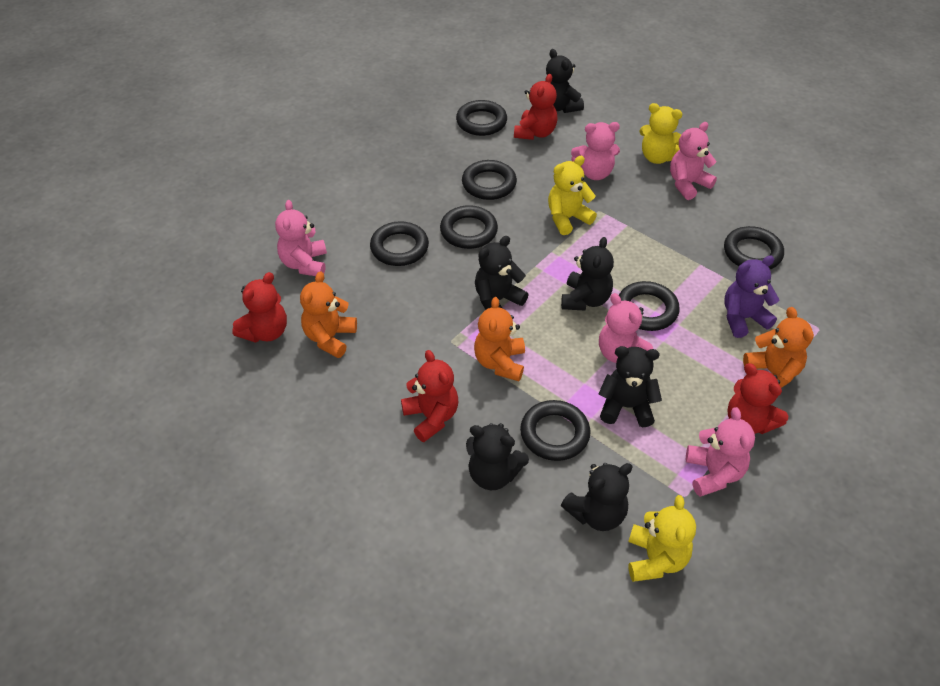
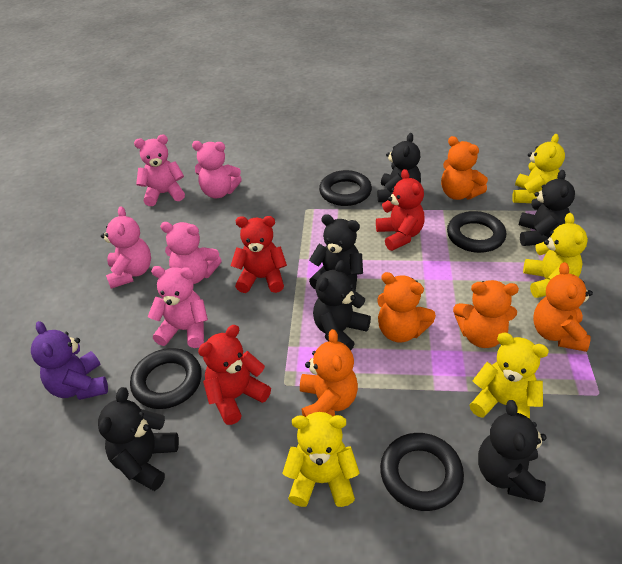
black ring: 7 -> 4
orange teddy bear: 3 -> 5
red teddy bear: 4 -> 3
yellow teddy bear: 3 -> 4

